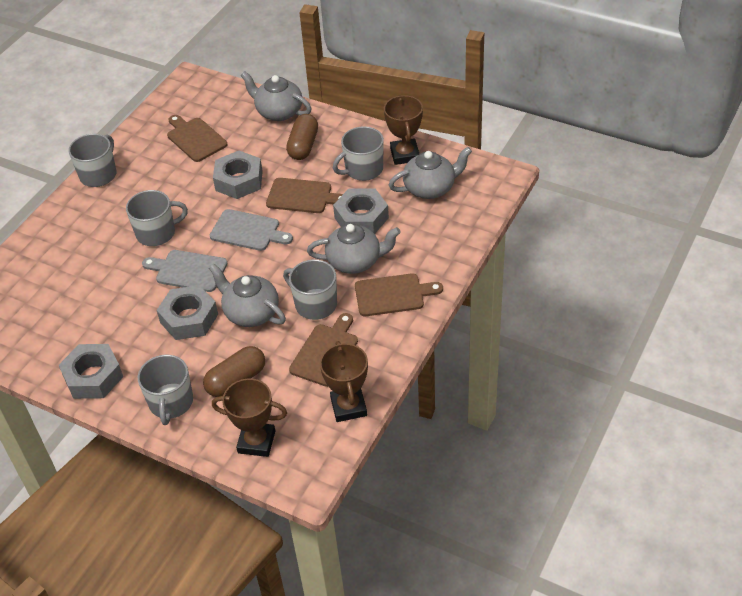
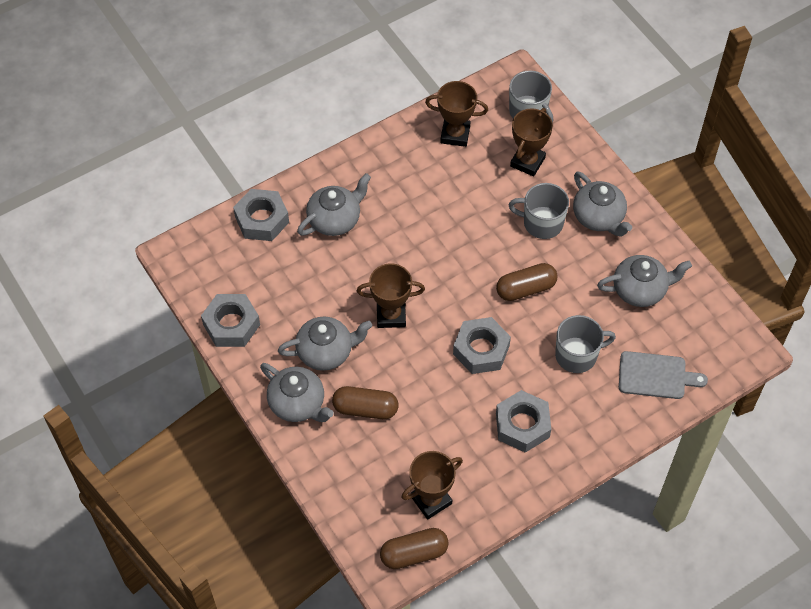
brown capsule: 2 -> 3
brown cutting board: 4 -> 0
brown trophy: 3 -> 4
grey cutting board: 2 -> 1
grey mug: 5 -> 3
grey teapot: 4 -> 5

